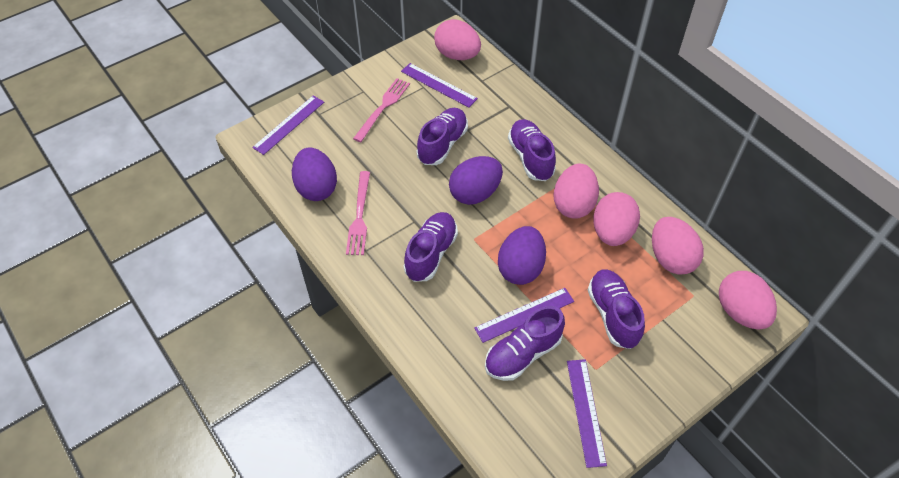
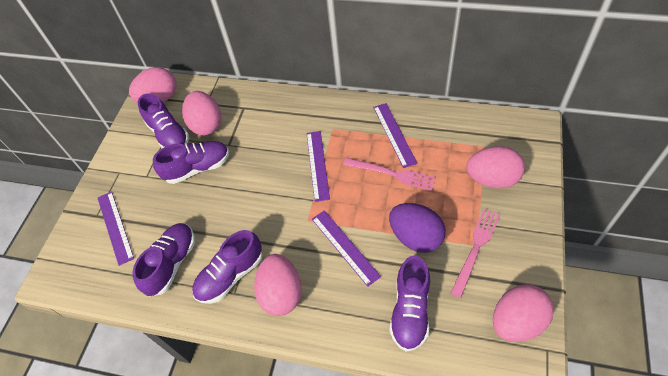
purple egg: 3 -> 1

